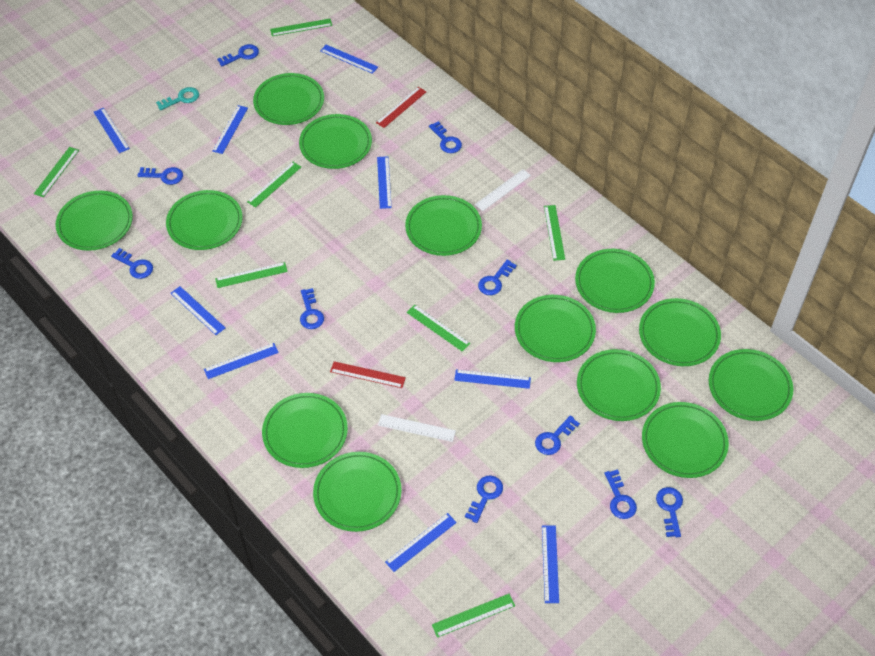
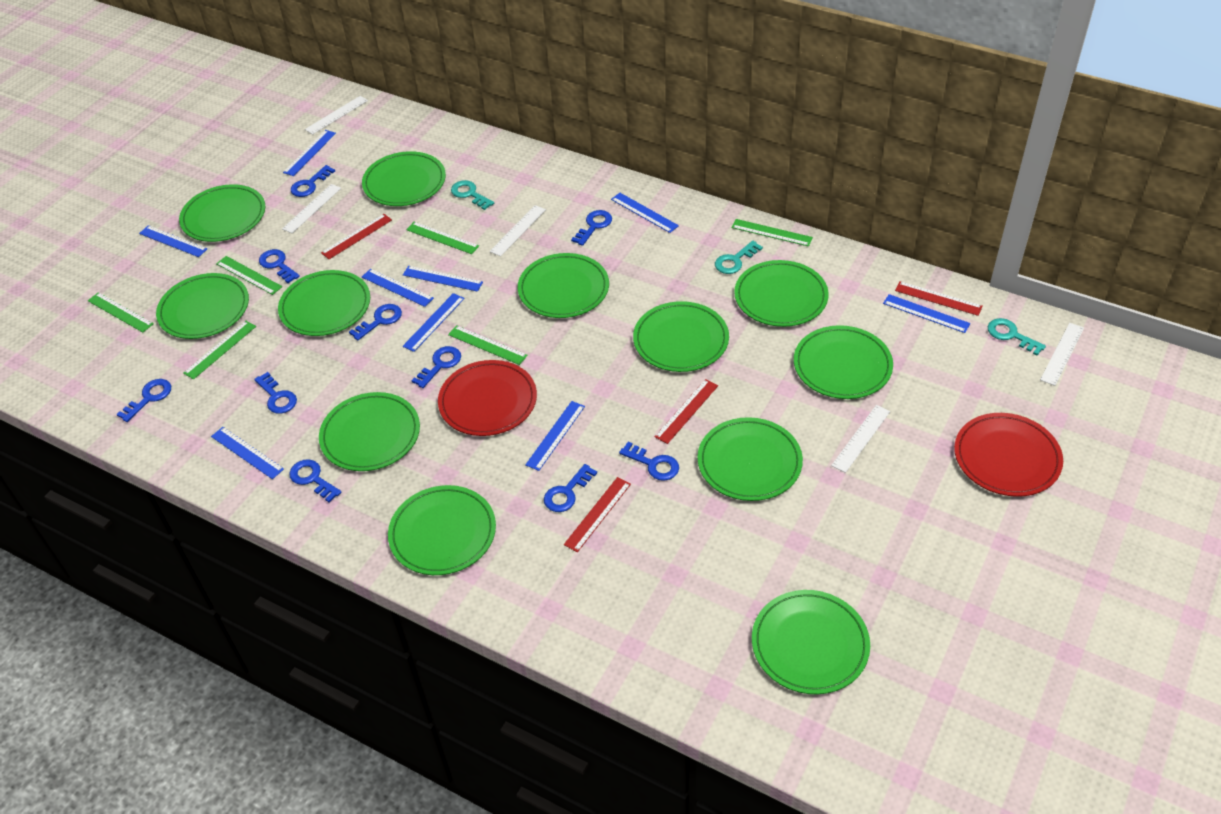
green plate: 13 -> 12
green ruler: 7 -> 6
red plate: 0 -> 2
red ruler: 2 -> 4
turquoise key: 1 -> 3
white ruler: 2 -> 5

